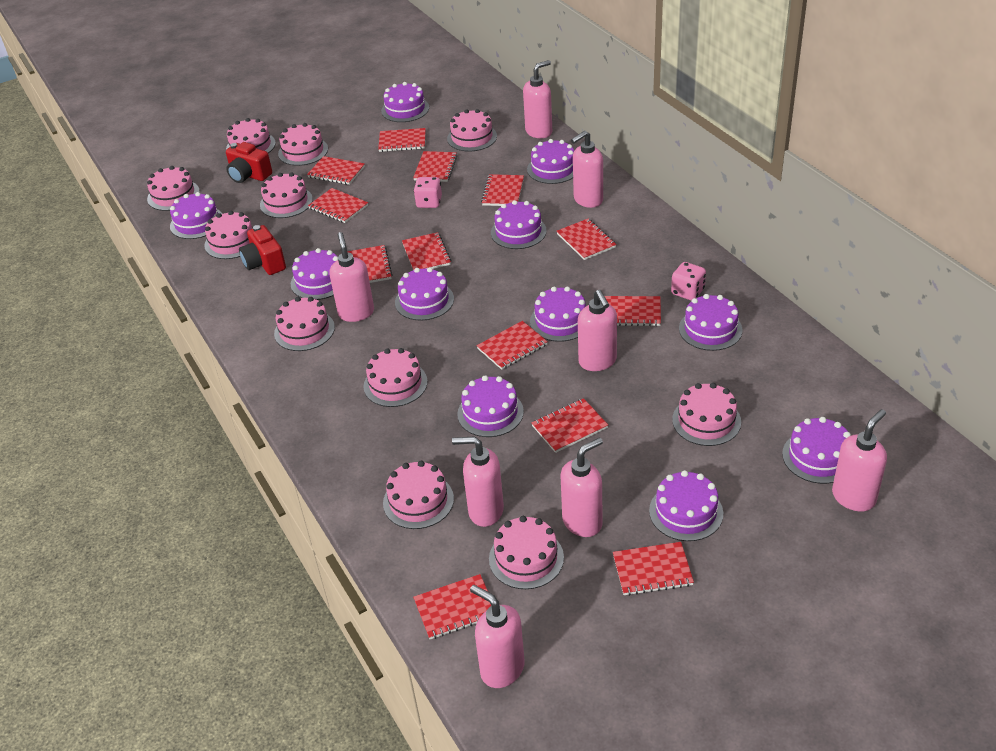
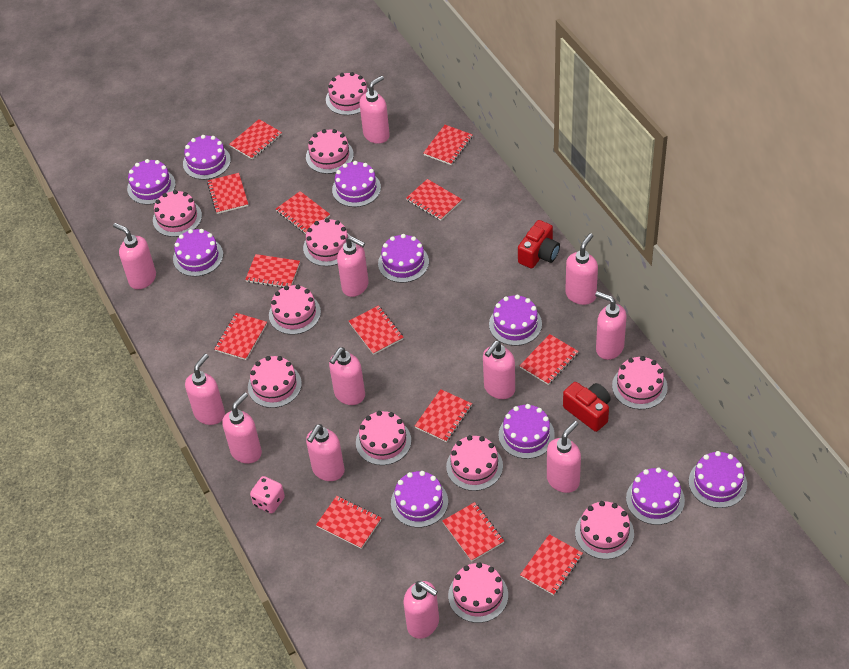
pink dice: 2 -> 1
pink soap dispenser: 8 -> 12
purple cake: 11 -> 10

